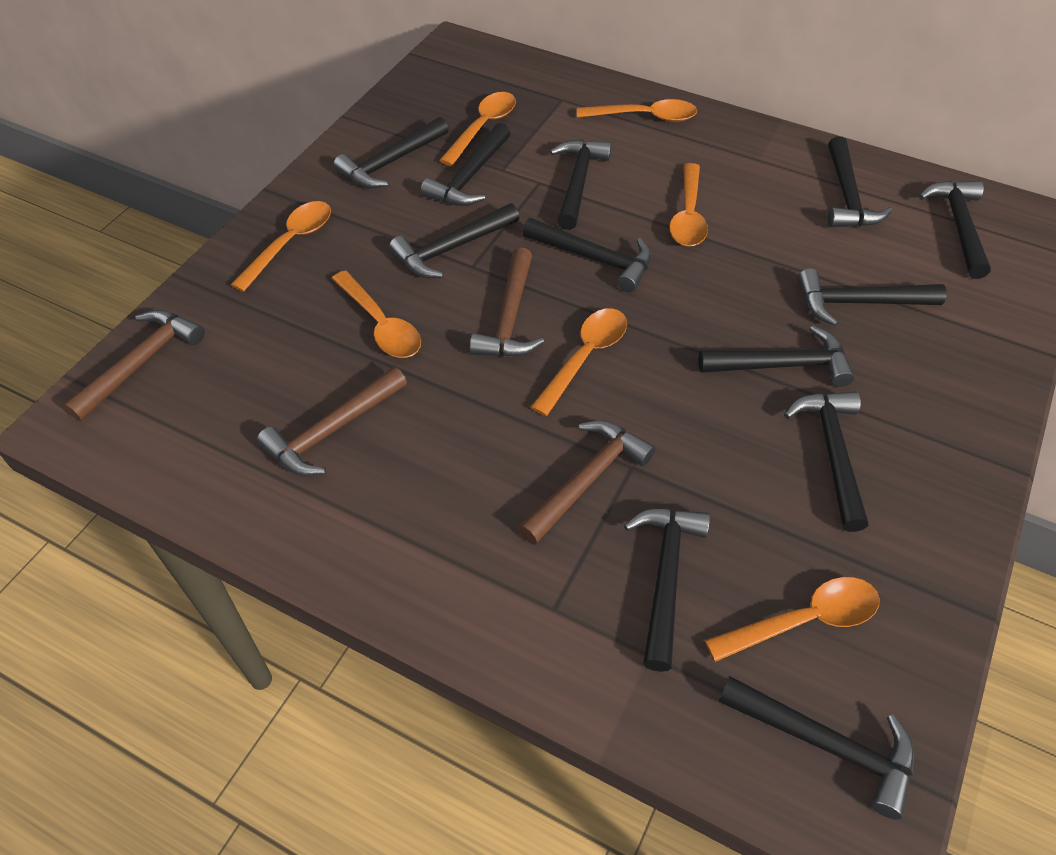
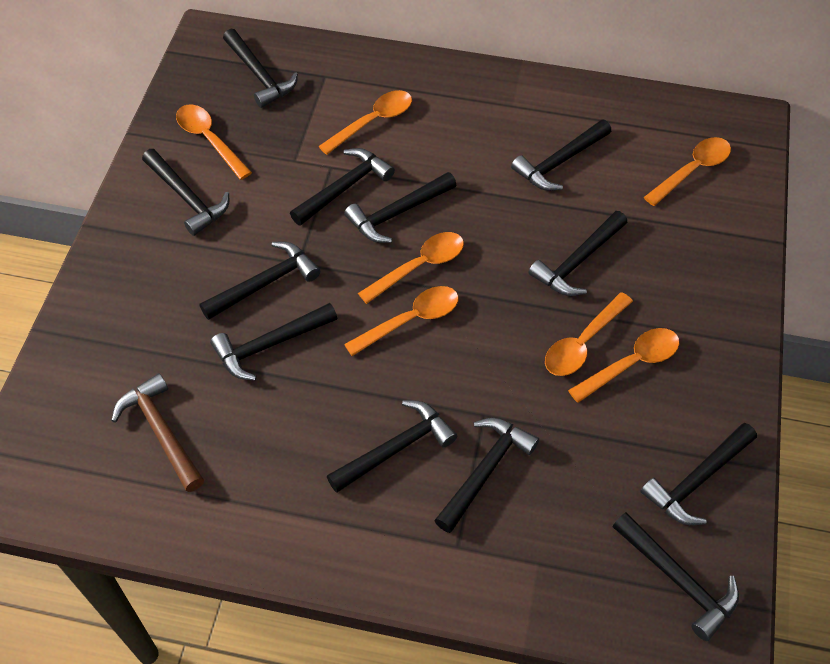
brown hammer: 4 -> 1

